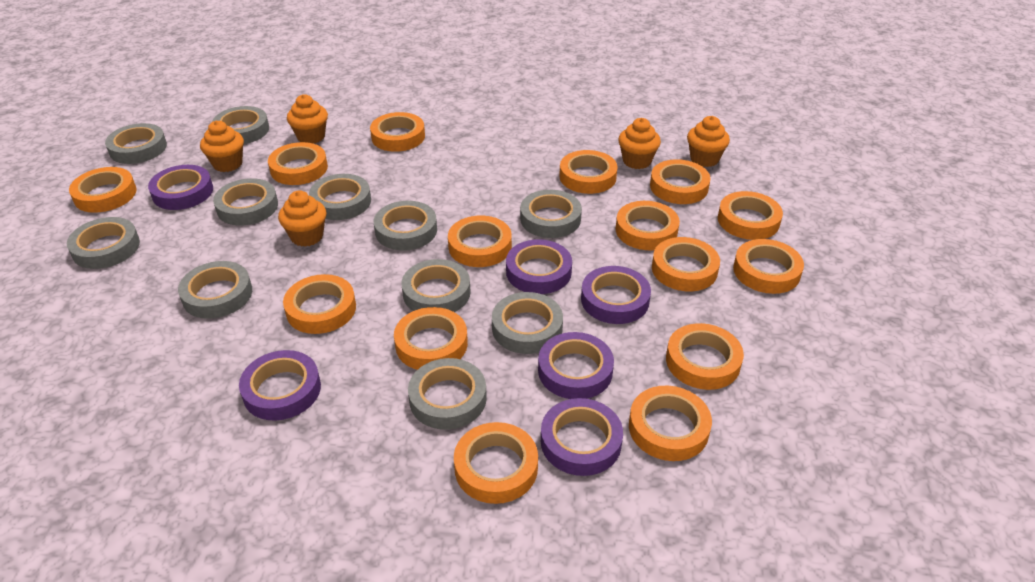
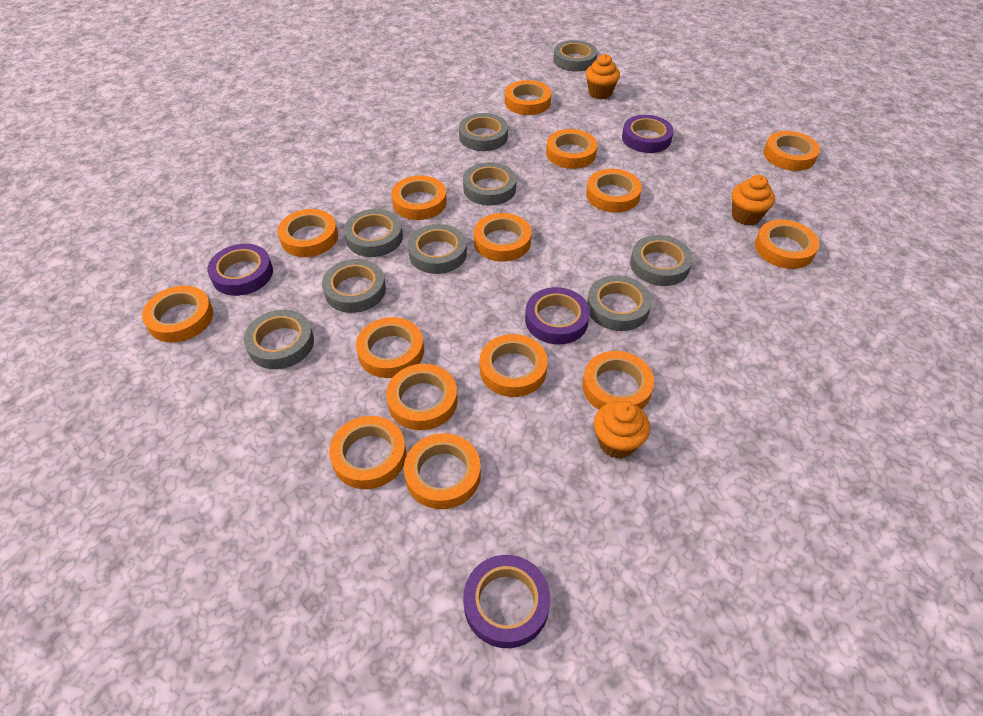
grey tape: 11 -> 9
orange cupcake: 5 -> 3
purple tape: 6 -> 4

